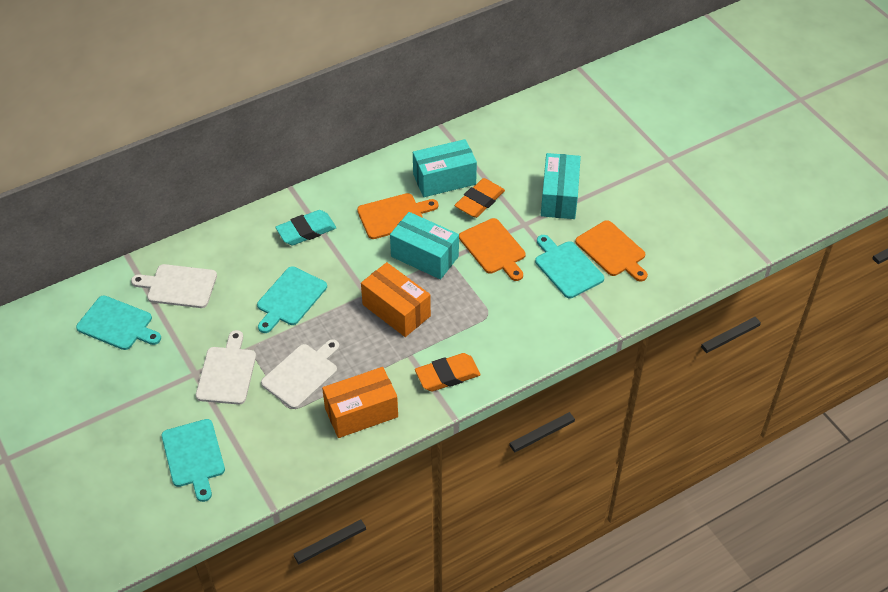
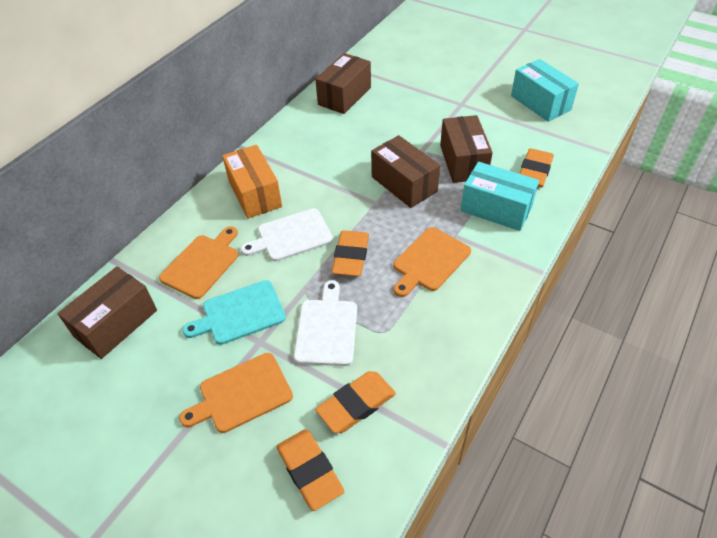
brown box: 0 -> 4
orange box: 2 -> 1
orange eraser: 2 -> 4
turquoise box: 3 -> 2
turquoise cutting board: 4 -> 1
turquoise eraser: 1 -> 0
white cutting board: 3 -> 2

